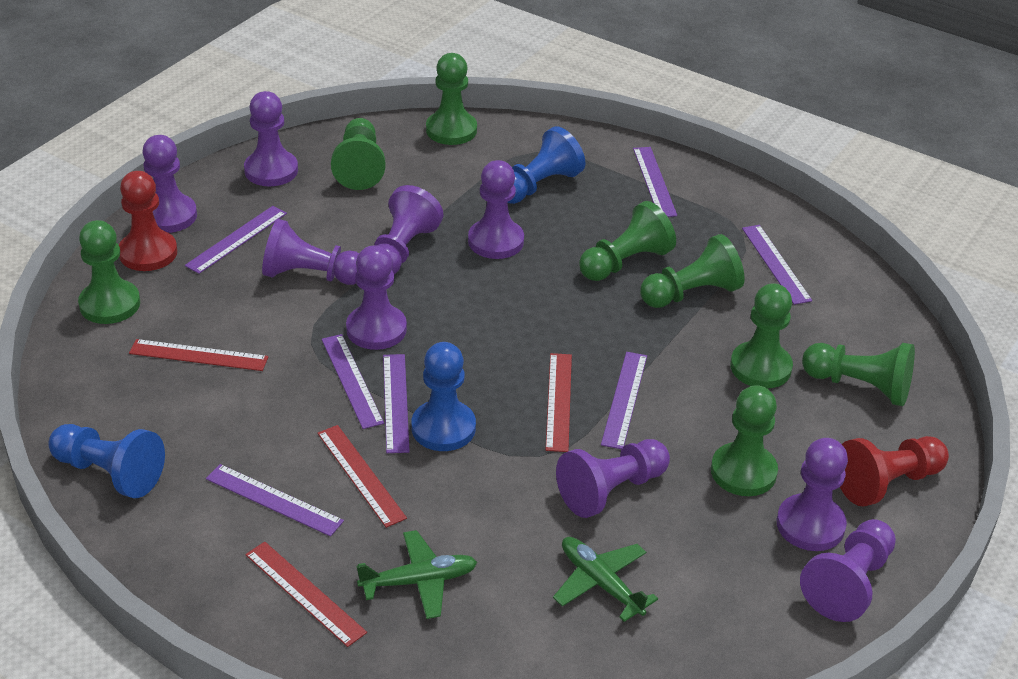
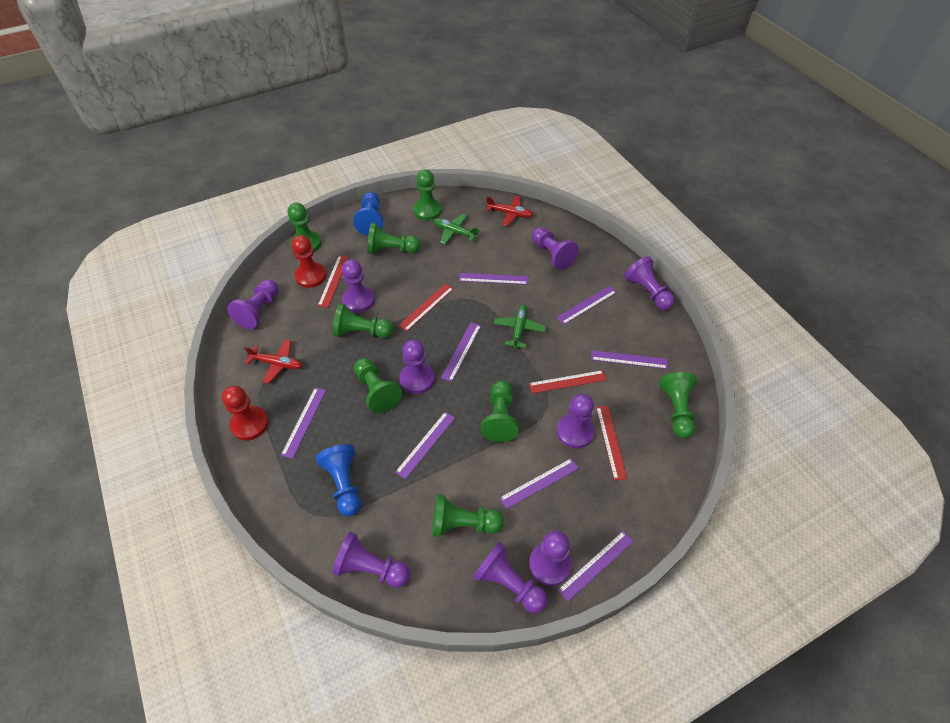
blue pawn: 3 -> 2
purple ruler: 7 -> 8
red plane: 0 -> 2

